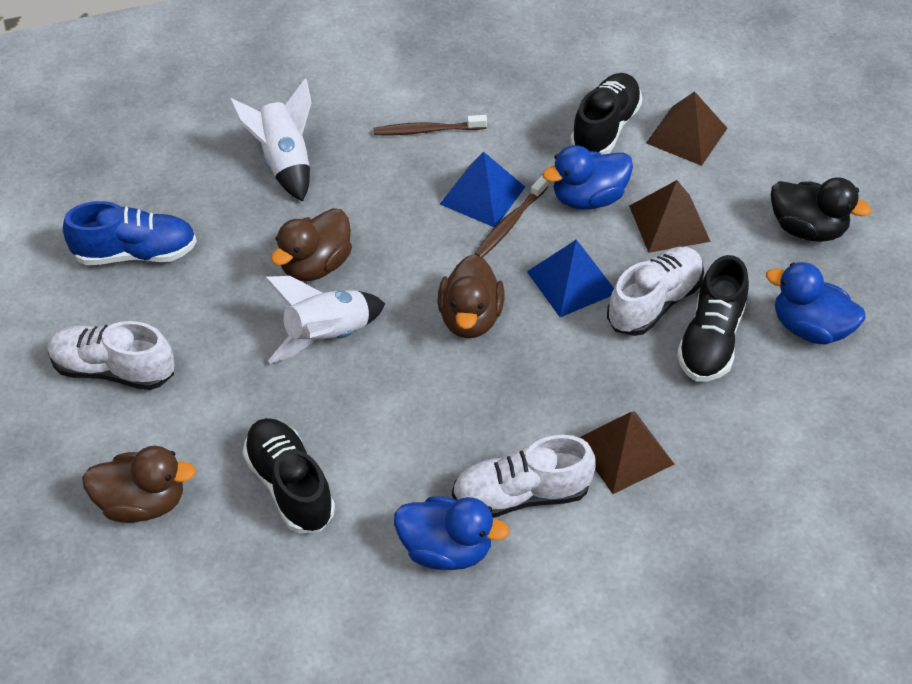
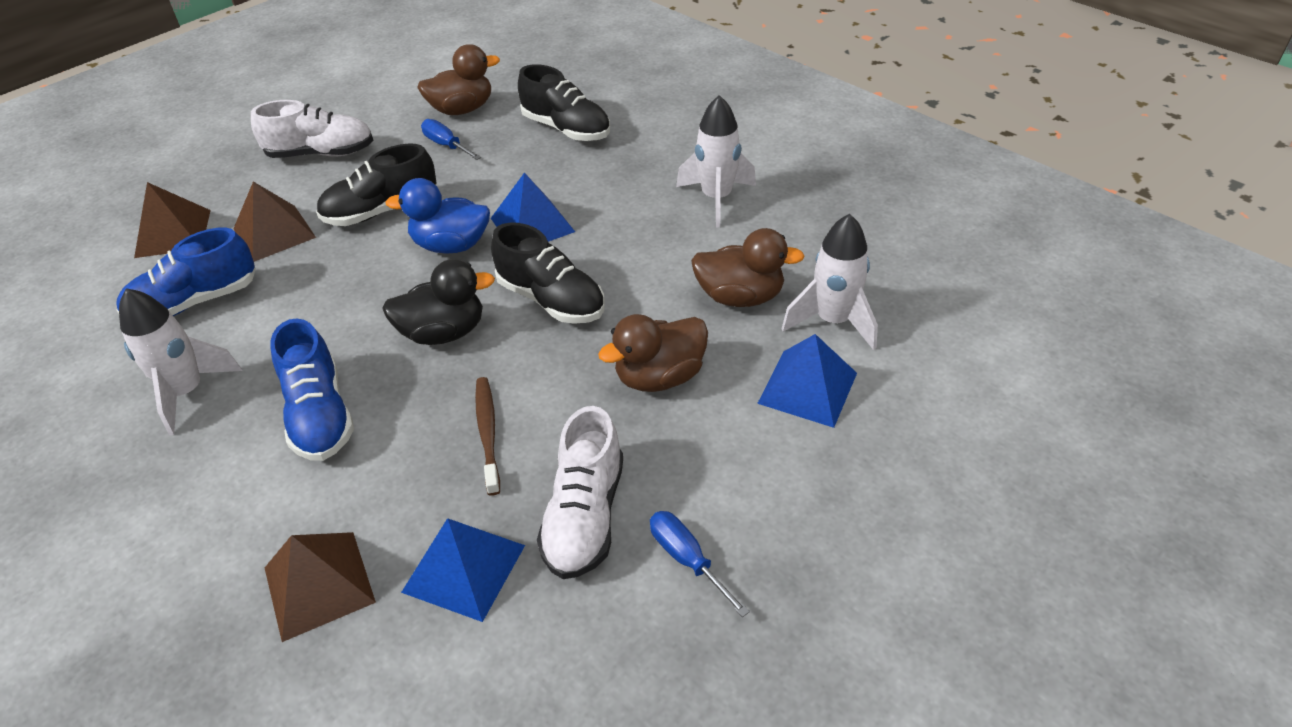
blue duck: 3 -> 1
blue pyramid: 2 -> 3
blue screwdriver: 0 -> 2
blue shoe: 1 -> 2
brown toothbrush: 2 -> 1
white rocket: 2 -> 3
white shoe: 3 -> 2

